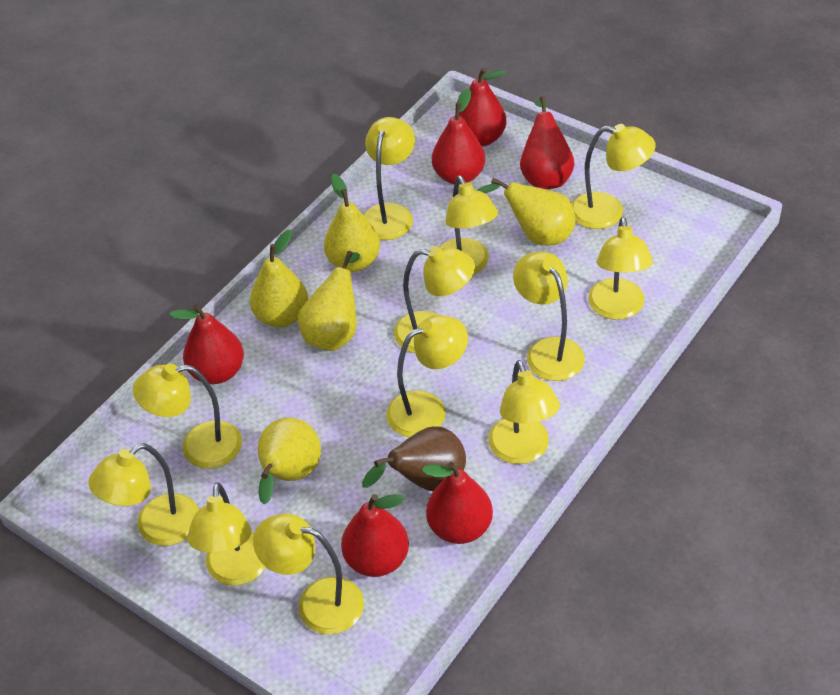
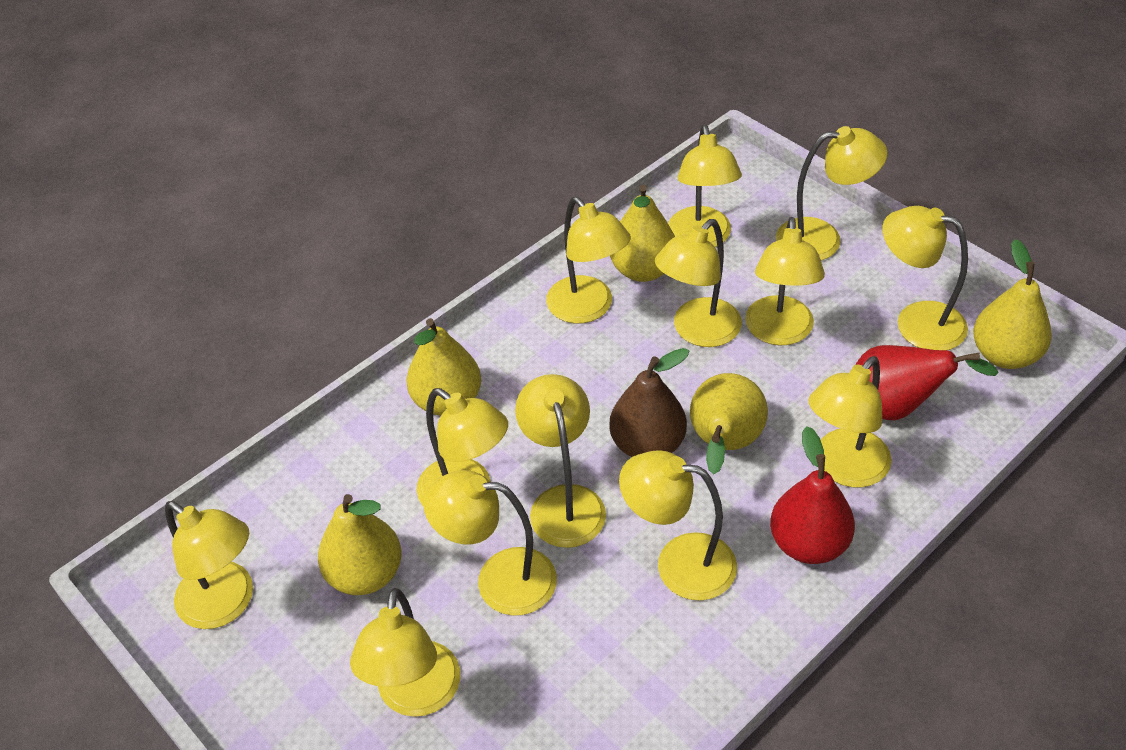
red pear: 6 -> 2
yellow lamp: 12 -> 13

